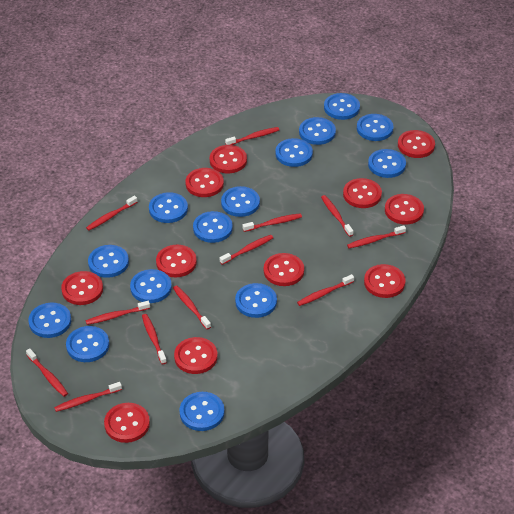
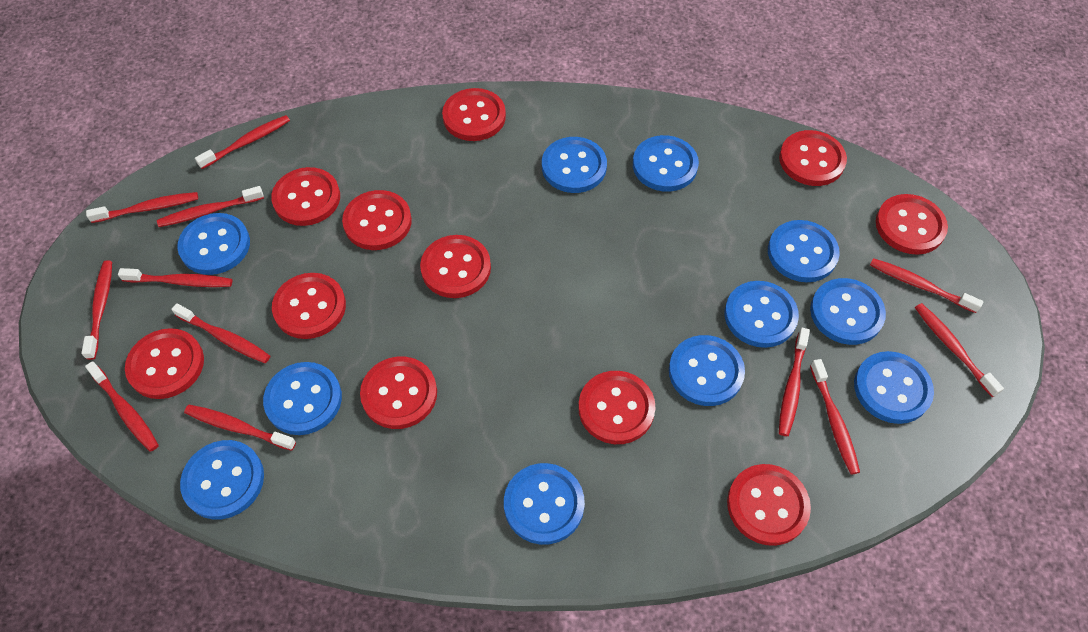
blue button: 14 -> 11

